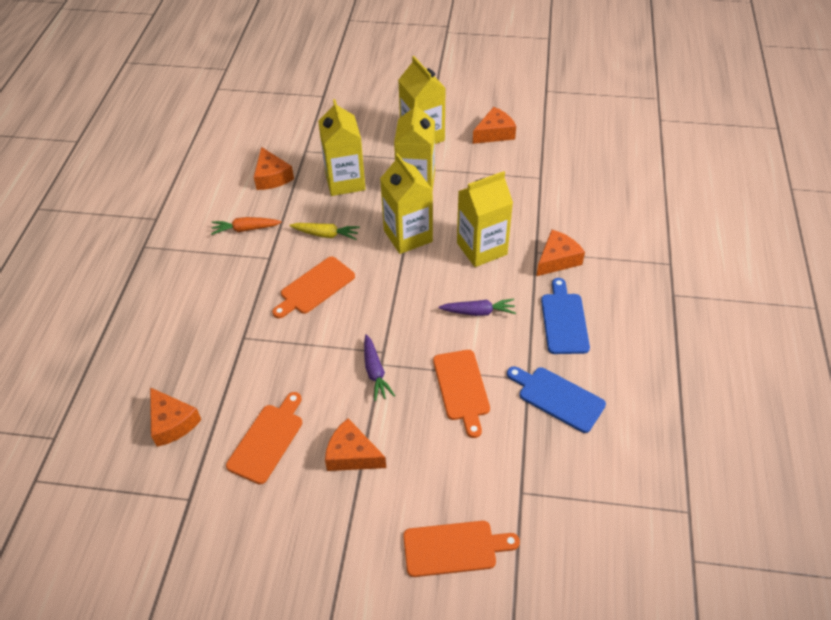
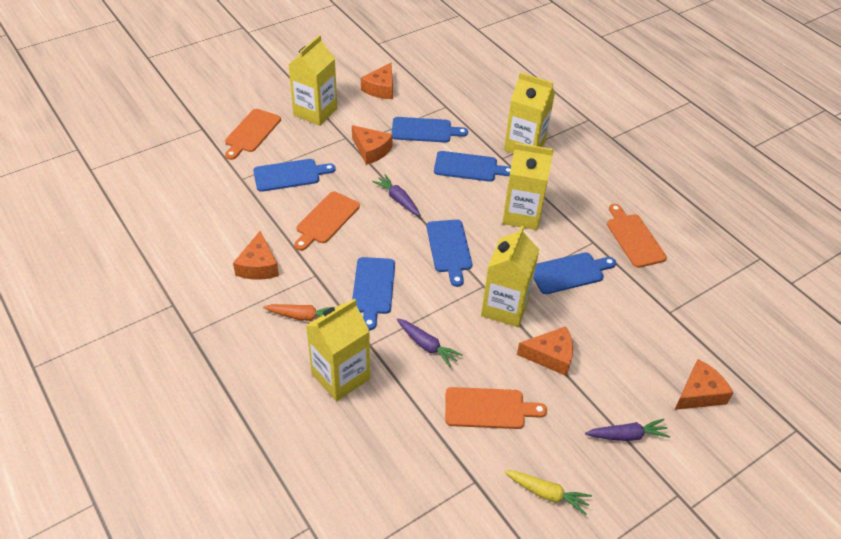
blue cutting board: 2 -> 6
purple carrot: 2 -> 3

